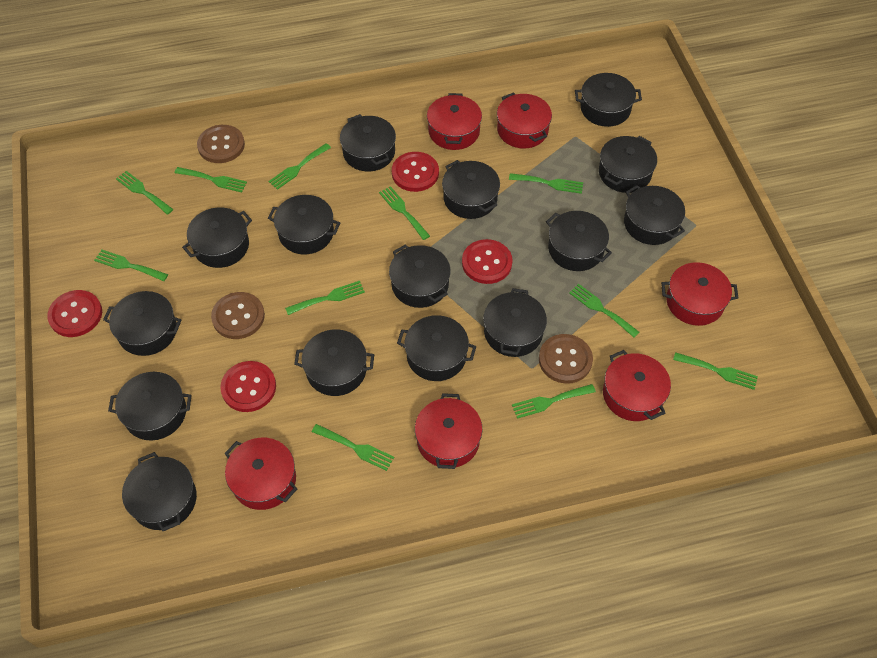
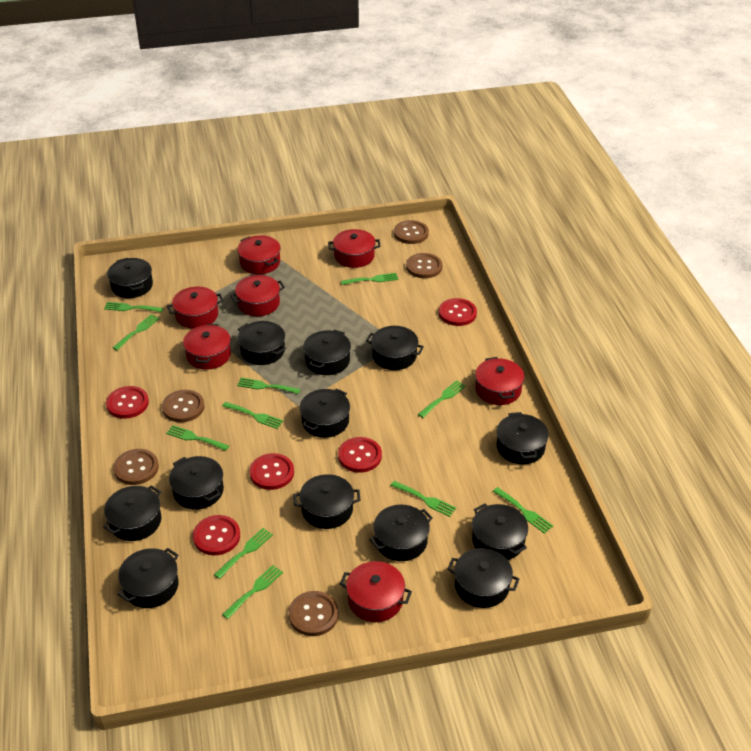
black pot: 15 -> 13
brown button: 3 -> 5
red button: 4 -> 5
red pot: 6 -> 7

